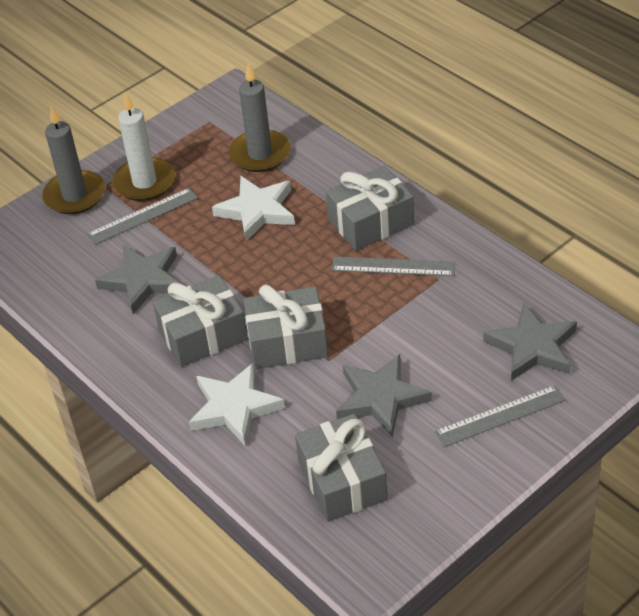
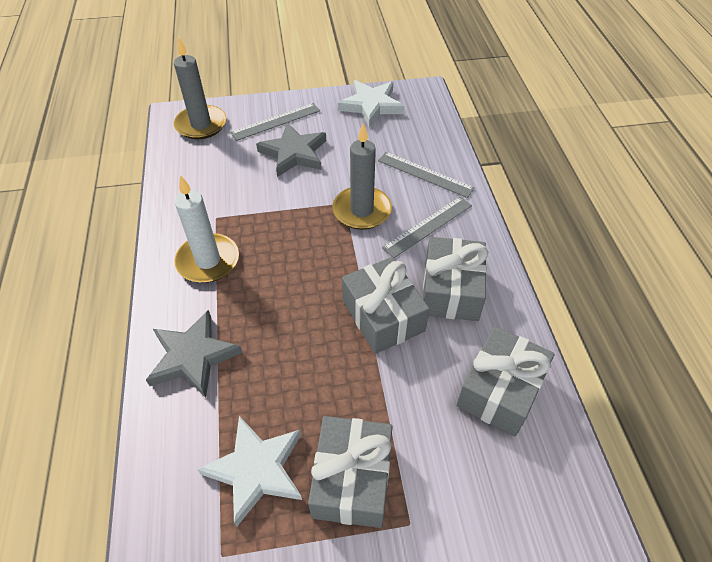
grey star: 3 -> 2

